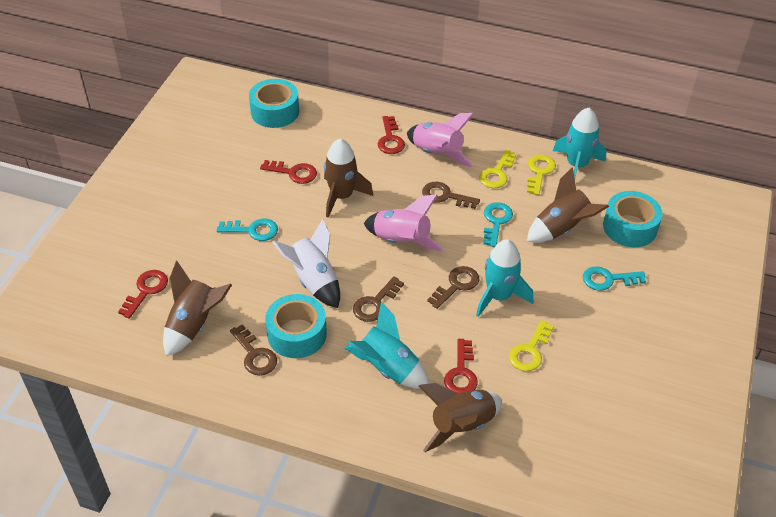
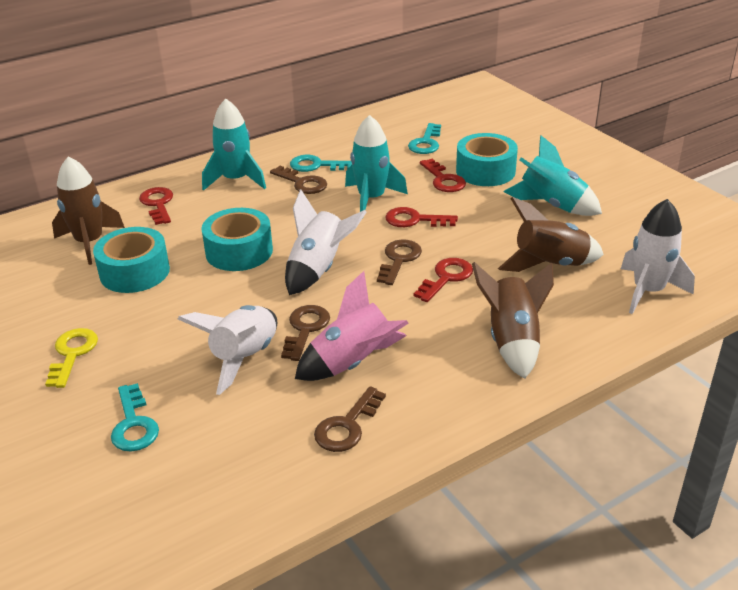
brown rocket: 4 -> 3
pink rocket: 2 -> 1
white rocket: 1 -> 3
yellow key: 3 -> 1

